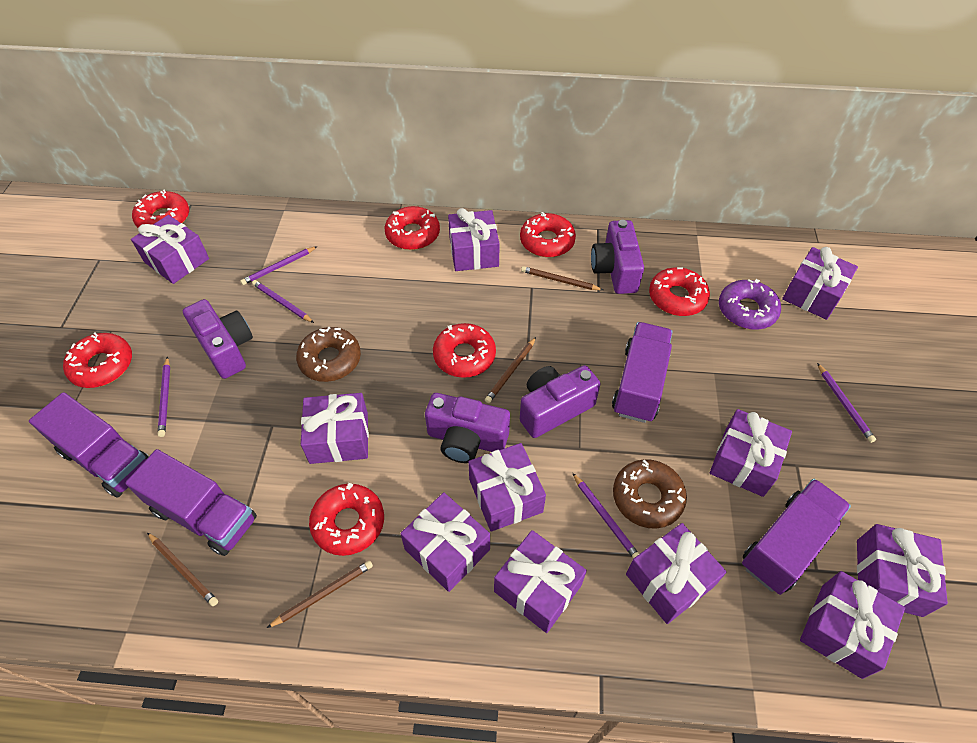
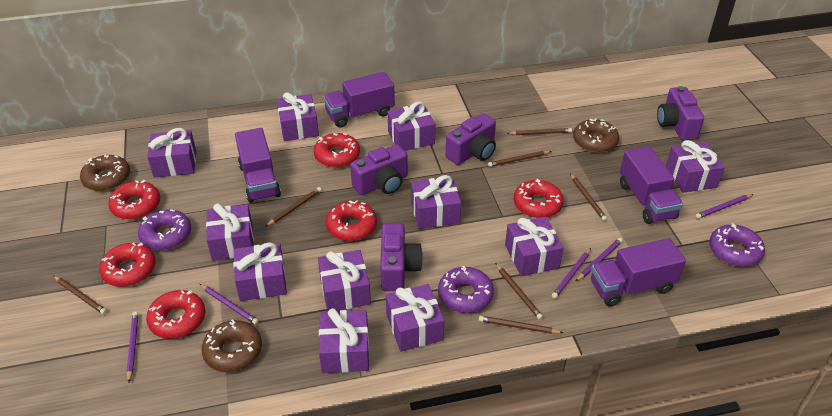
brown donut: 2 -> 3
brown pencil: 4 -> 7
purple donut: 1 -> 3
red donut: 7 -> 6

